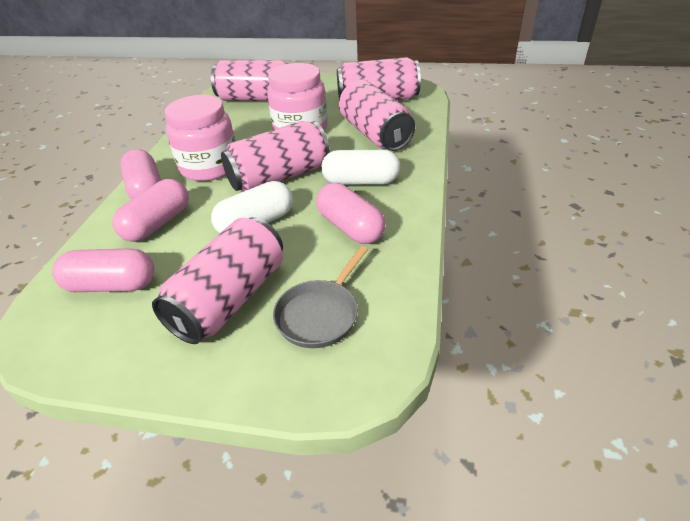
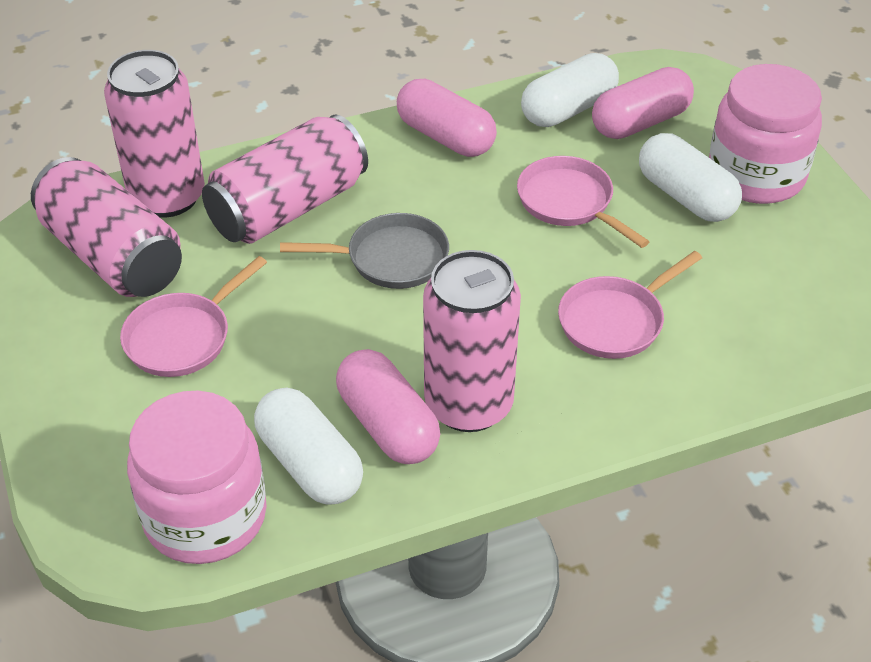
pink can: 5 -> 4
pink capsule: 4 -> 3
pink pan: 0 -> 3
white capsule: 2 -> 3

